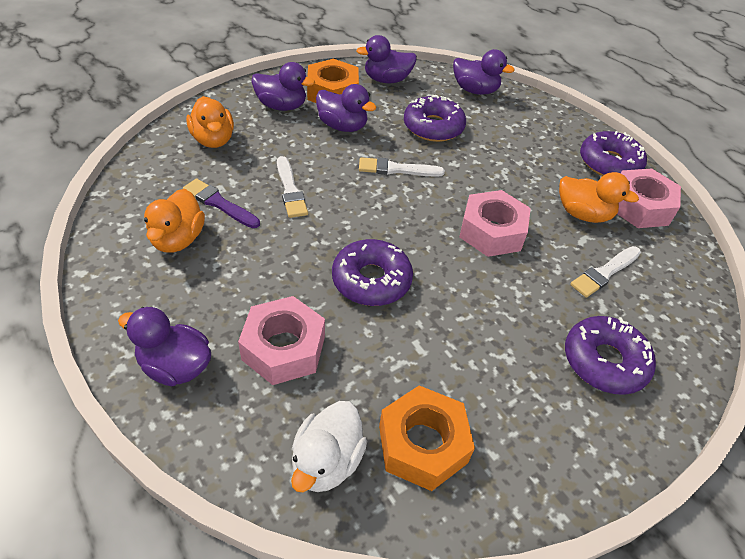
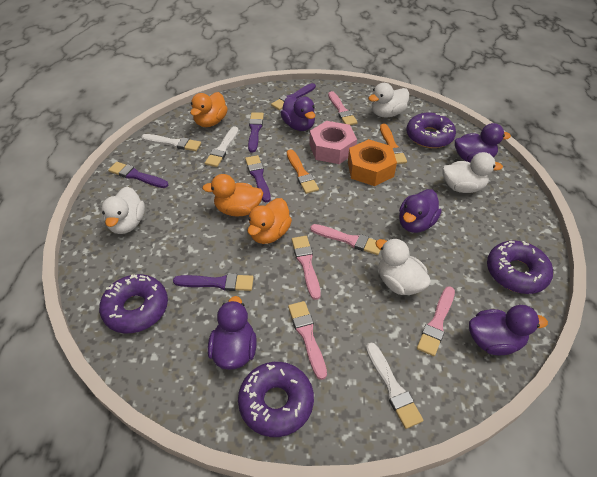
orange brush: 0 -> 2
orange nut: 2 -> 1
pink brush: 0 -> 5
pink nut: 3 -> 1
purple brush: 1 -> 5
white duck: 1 -> 4

